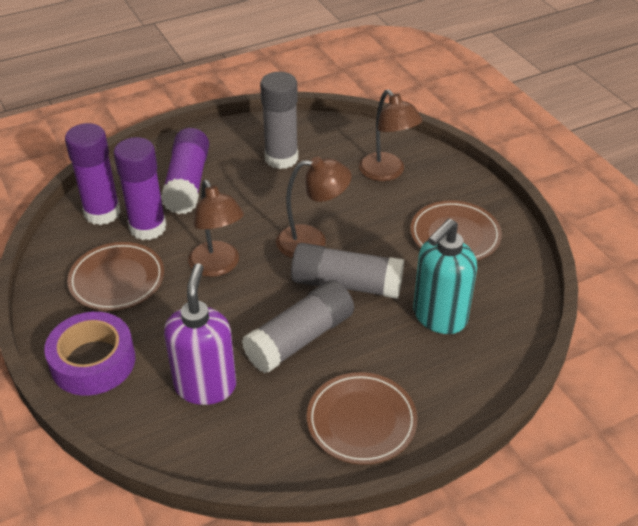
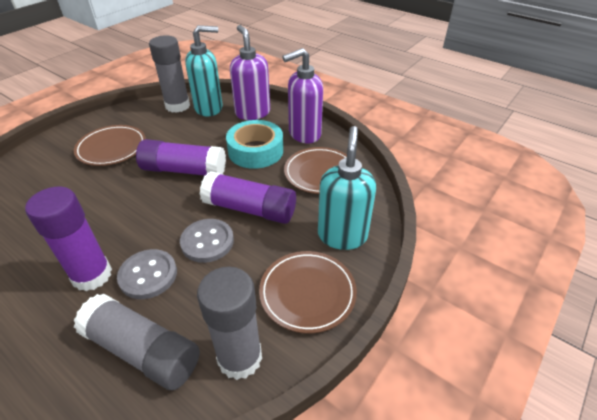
brown lamp: 3 -> 0
grey button: 0 -> 2
purple soap dispenser: 1 -> 2
purple tape: 1 -> 0
turquoise soap dispenser: 1 -> 2
turquoise tape: 0 -> 1

